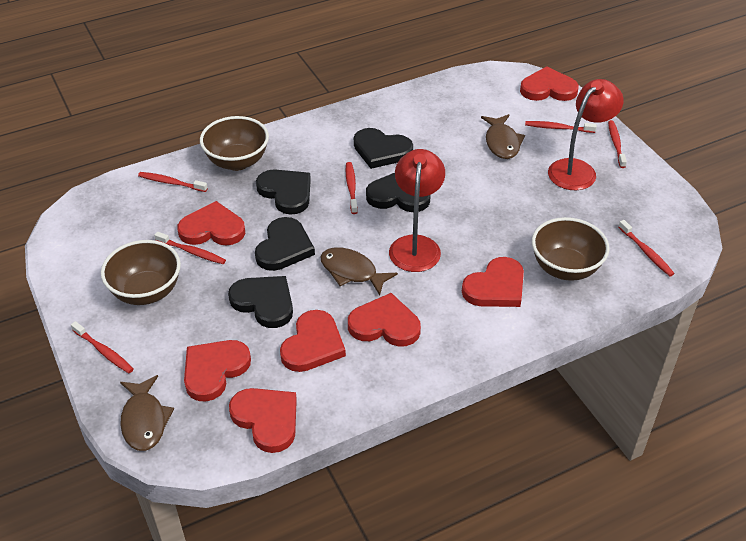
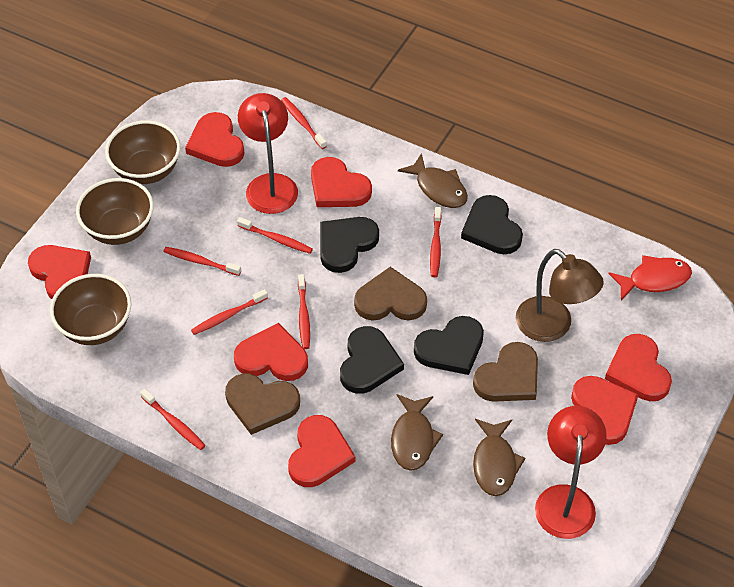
black heart: 5 -> 4
brown heart: 0 -> 3
brown lamp: 0 -> 1
red fish: 0 -> 1

